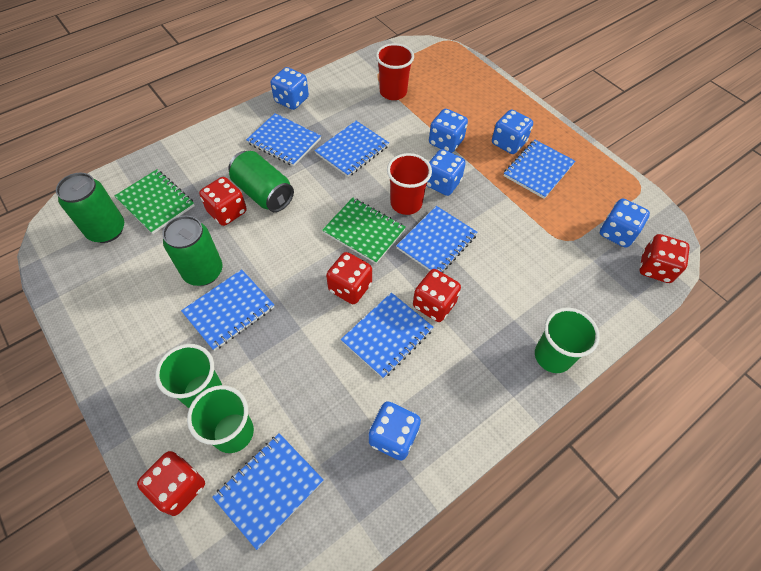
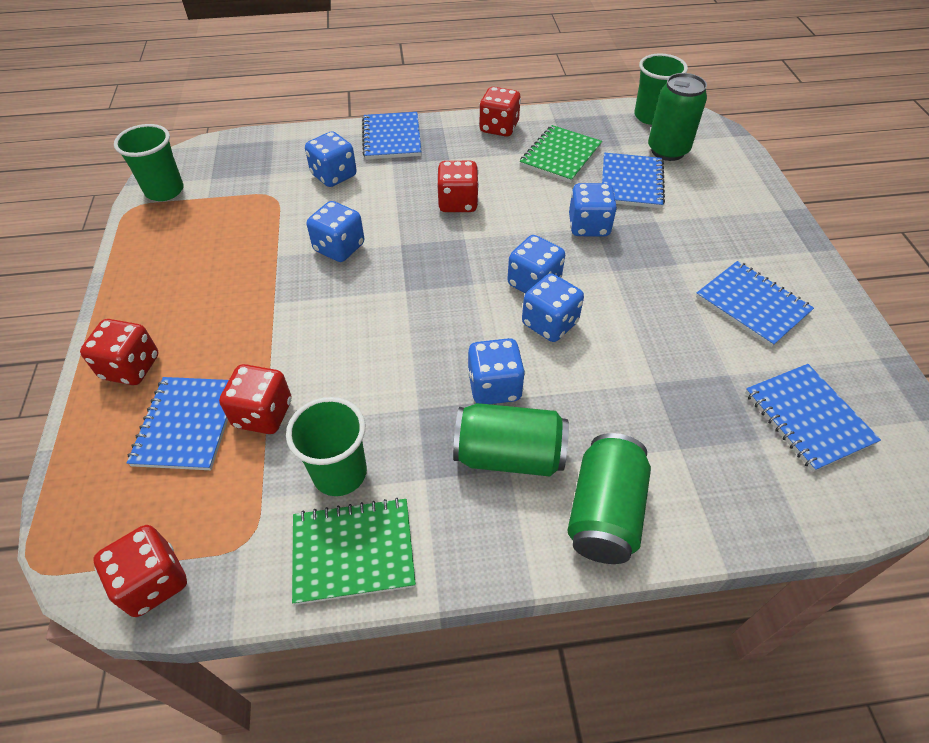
blue notebook: 7 -> 5
red cup: 2 -> 0

